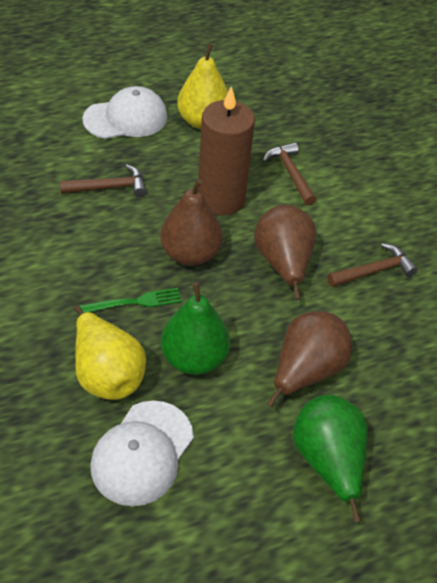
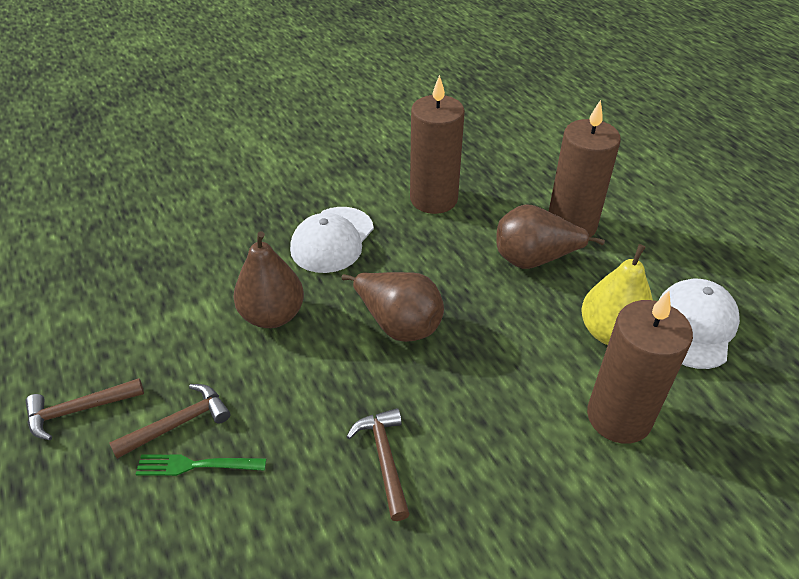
brown candle: 1 -> 3
green pear: 2 -> 0
yellow pear: 2 -> 1

